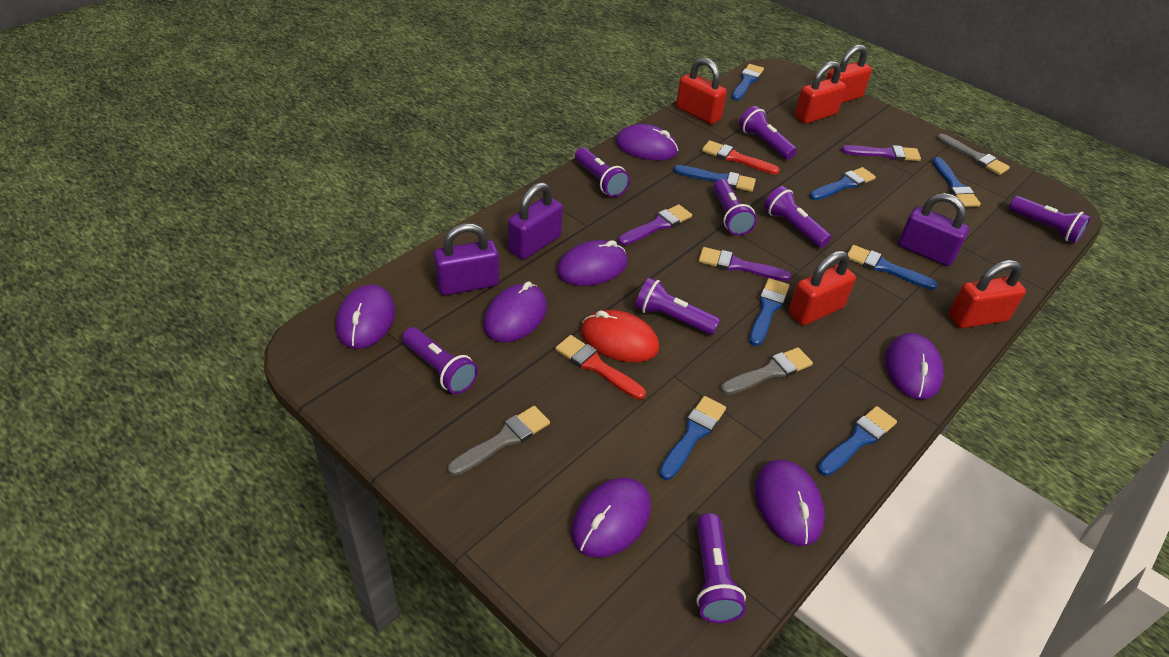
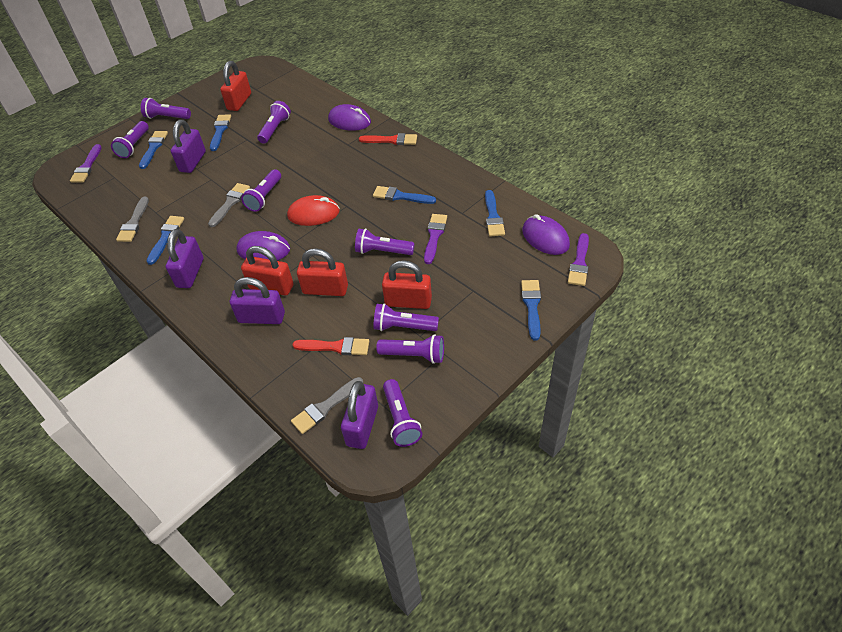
blue brush: 8 -> 6
purple mouse: 7 -> 3
purple padlock: 3 -> 4
red padlock: 5 -> 4

